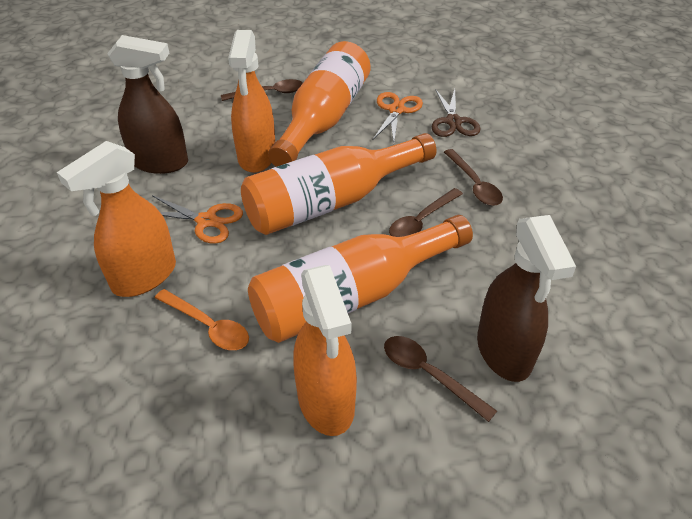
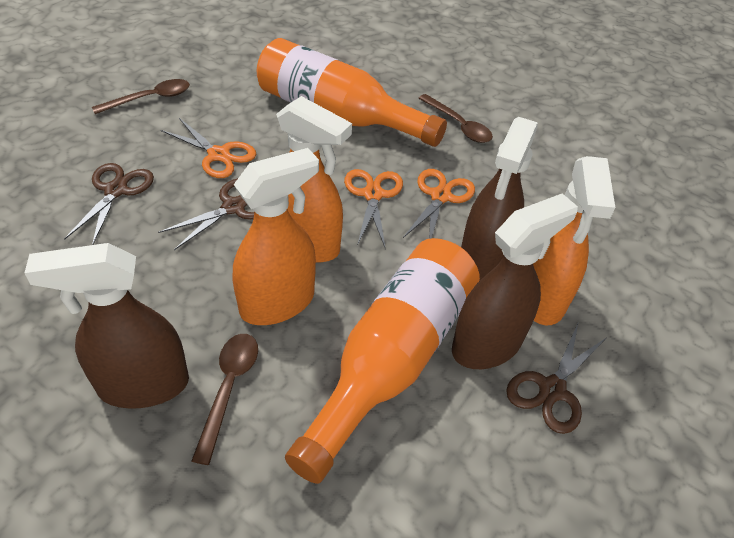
brown scissors: 1 -> 3
brown spoon: 4 -> 3
brown spray bottle: 2 -> 3
orange bottle: 3 -> 2
orange scissors: 2 -> 3
orange spoon: 1 -> 0

